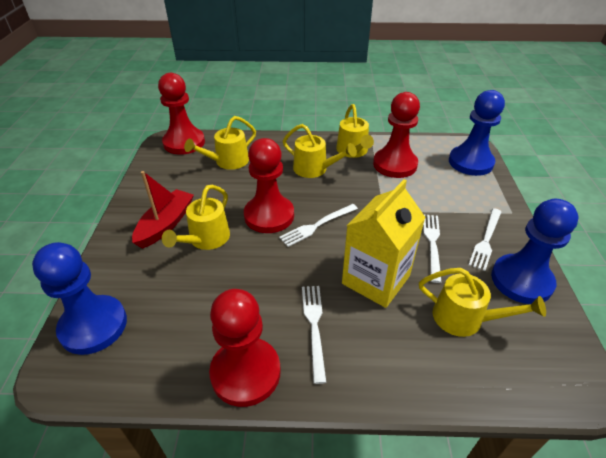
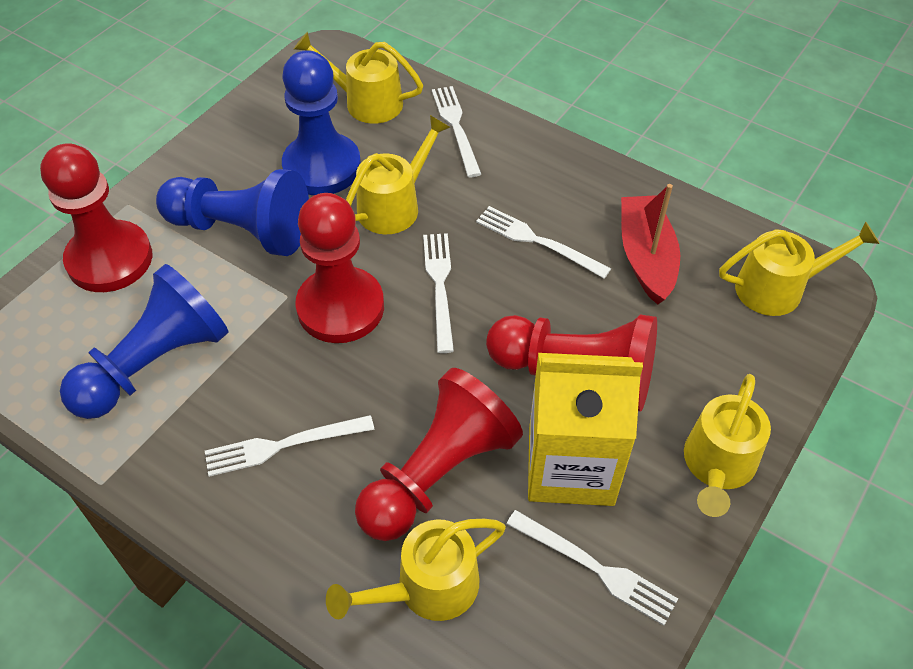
white fork: 4 -> 5

